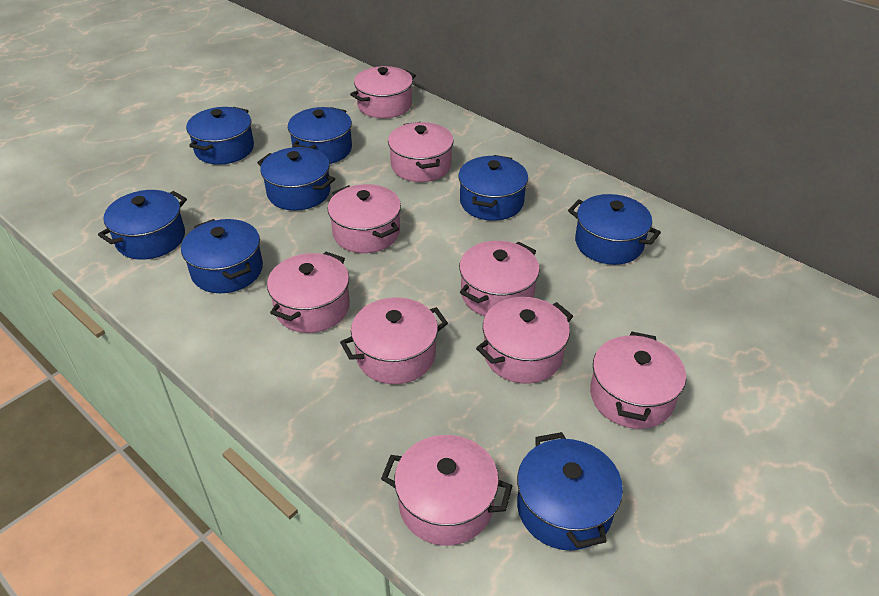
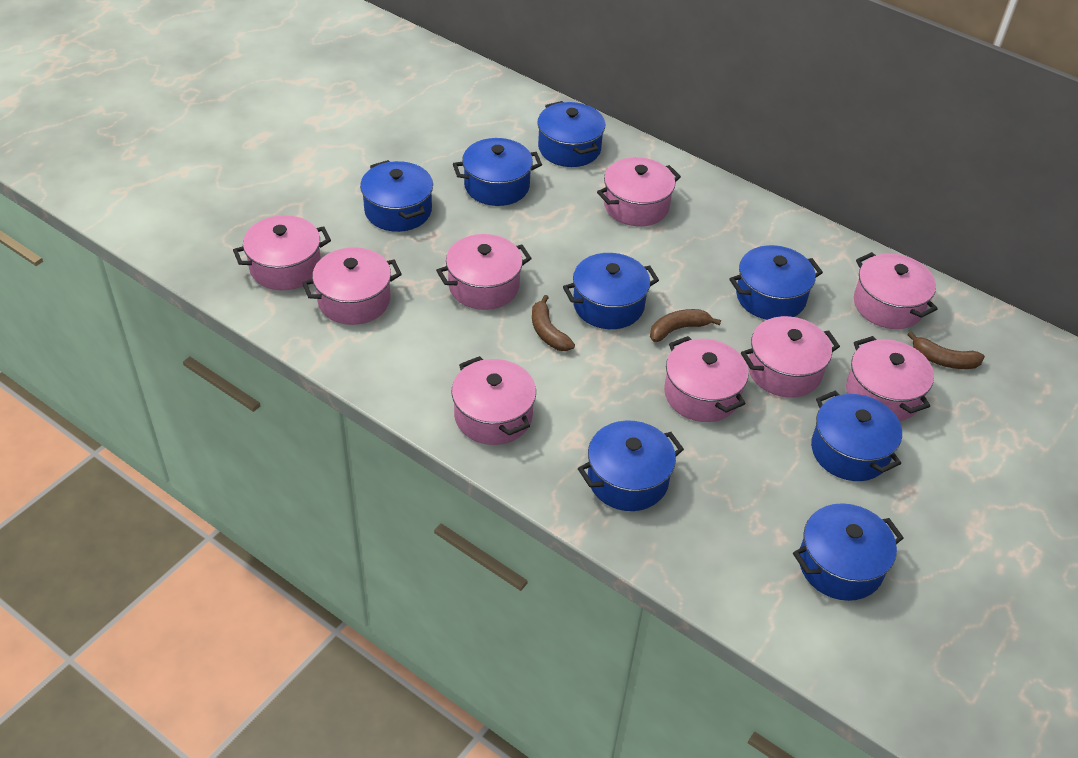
brown banana: 0 -> 3

